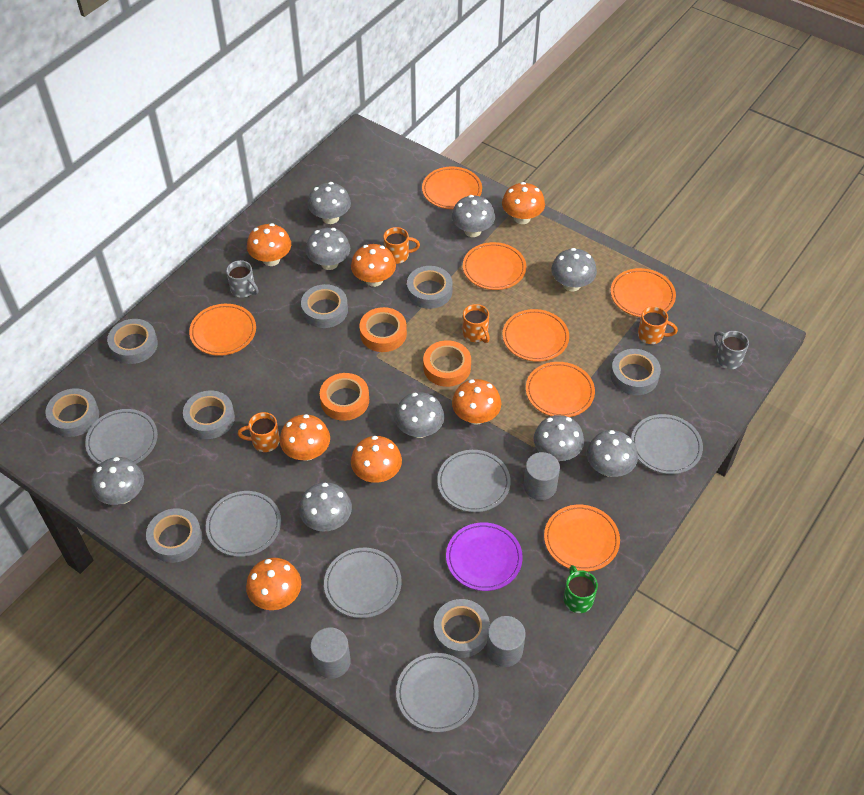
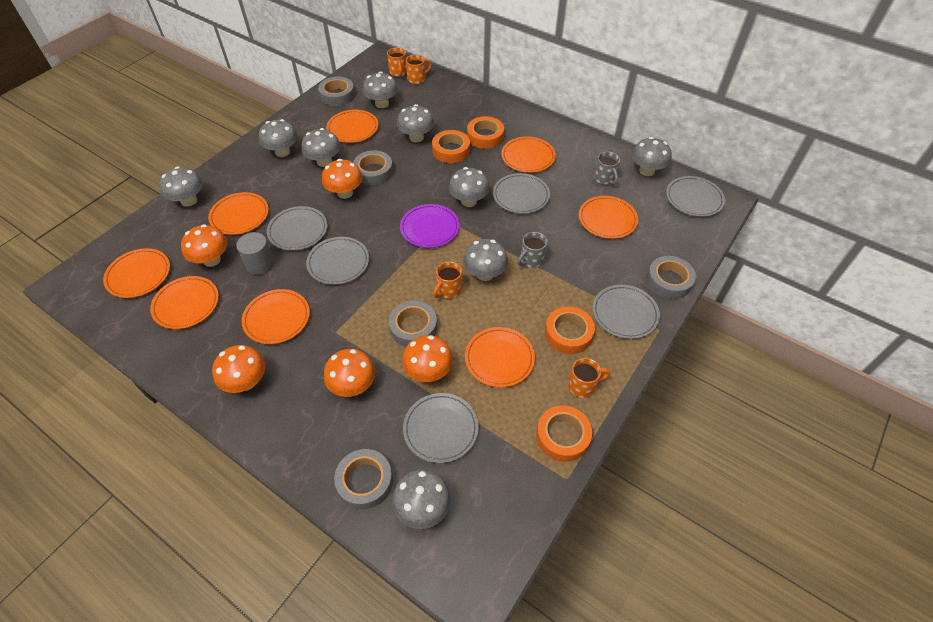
green mug: 1 -> 0
grey cylinder: 3 -> 1
grey tape: 8 -> 5
orange mushroom: 7 -> 5
orange plate: 7 -> 8
orange tape: 3 -> 4

